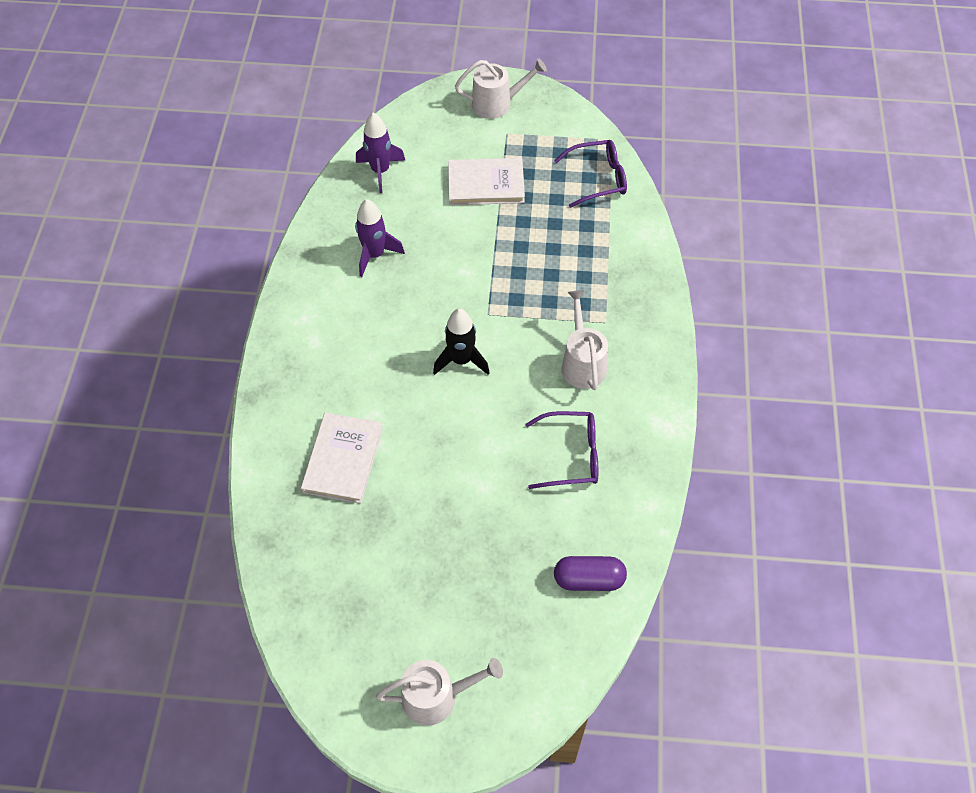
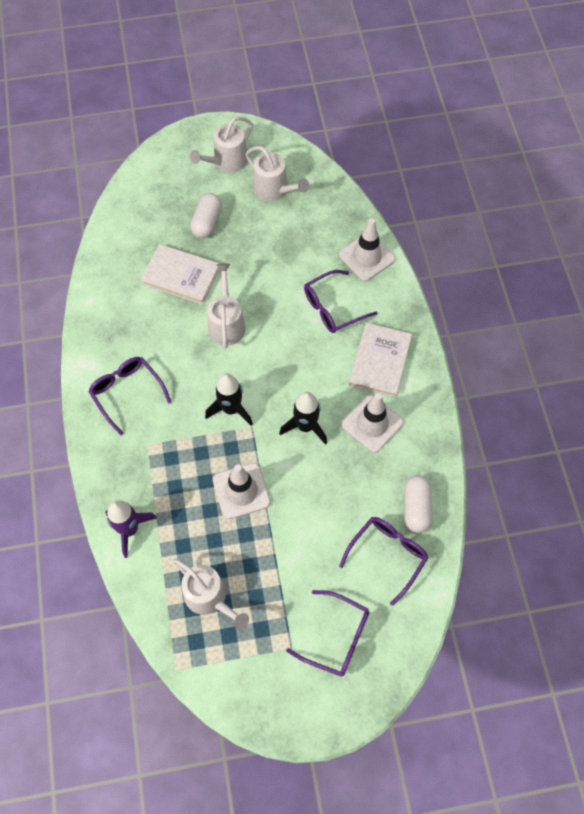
black rocket: 1 -> 2
purple capsule: 1 -> 0
purple glasses: 2 -> 4
purple rocket: 2 -> 1
white capsule: 0 -> 2
white traffic cone: 0 -> 3
white watering can: 3 -> 4

